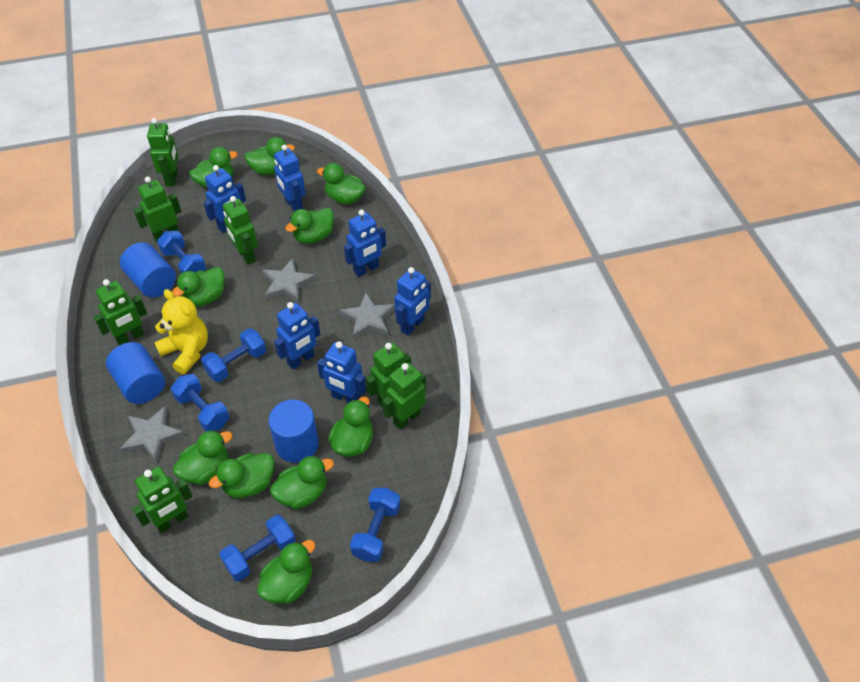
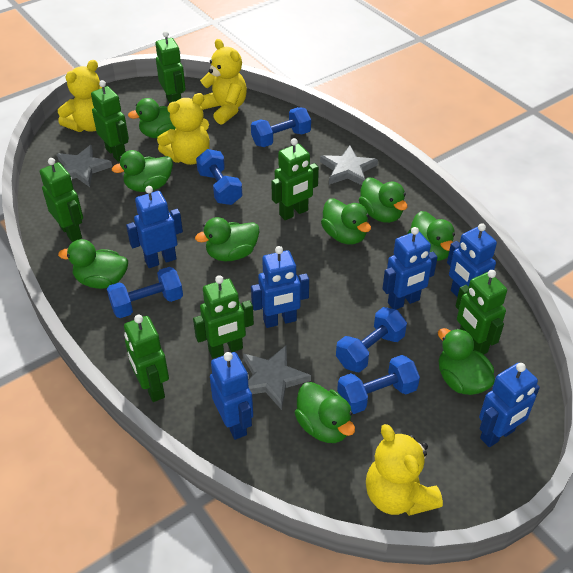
blue cylinder: 3 -> 0
green duck: 10 -> 9
yellow teddy bear: 1 -> 4

